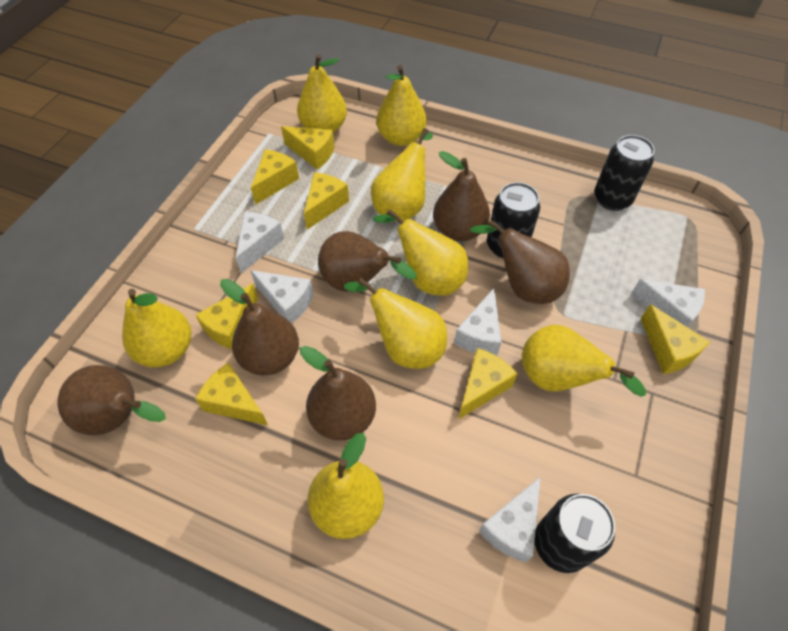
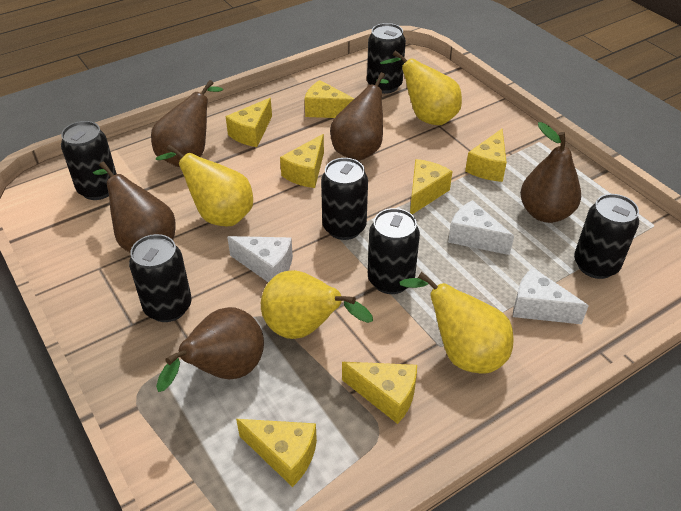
black can: 3 -> 6
brown pear: 6 -> 5
white cheese: 5 -> 3
yellow pear: 8 -> 4

